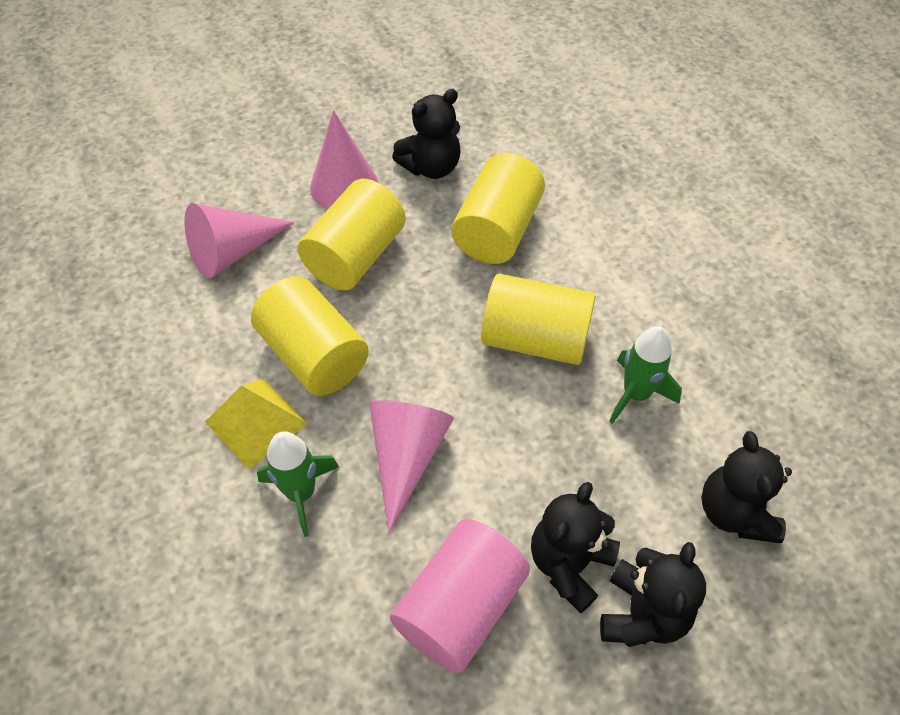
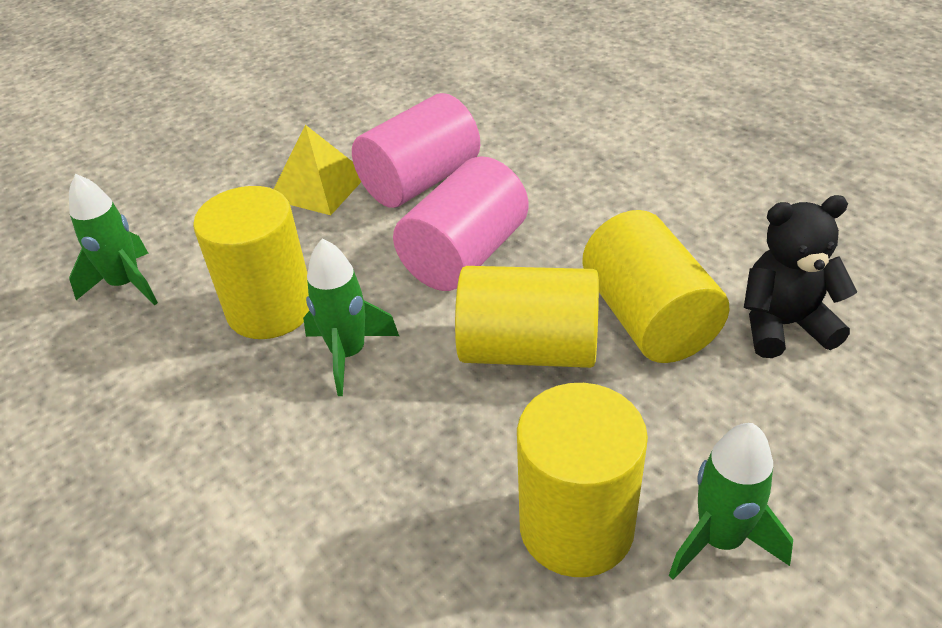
black teddy bear: 4 -> 1
green rocket: 2 -> 3
pink cone: 3 -> 0
pink cylinder: 1 -> 2

